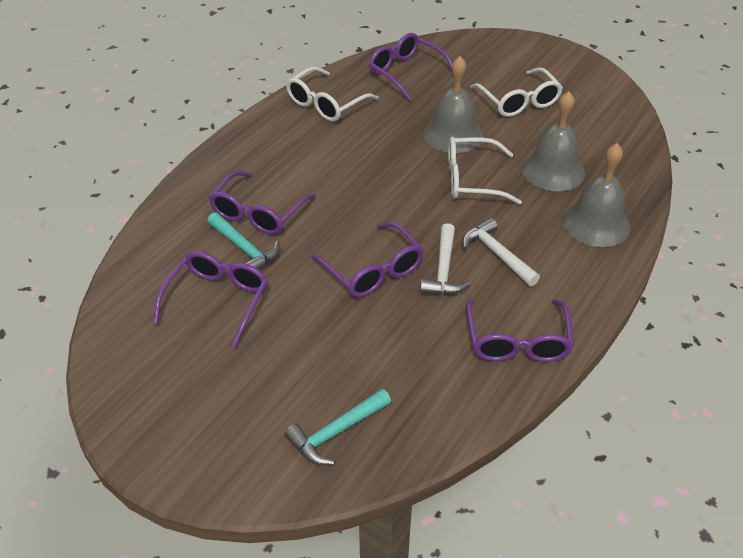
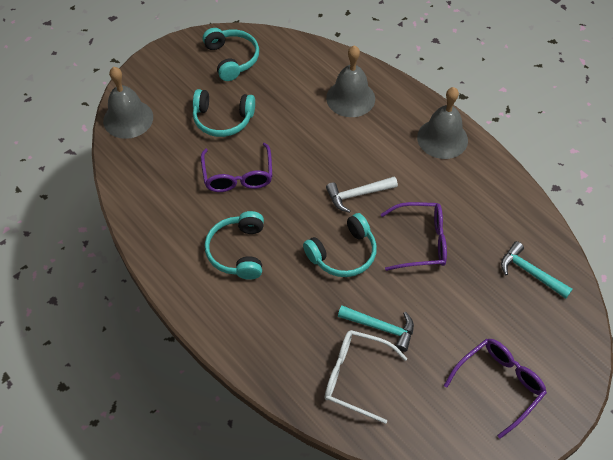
purple glasses: 5 -> 3
turquoise headphones: 0 -> 4
white glasses: 3 -> 1
white hammer: 2 -> 1

